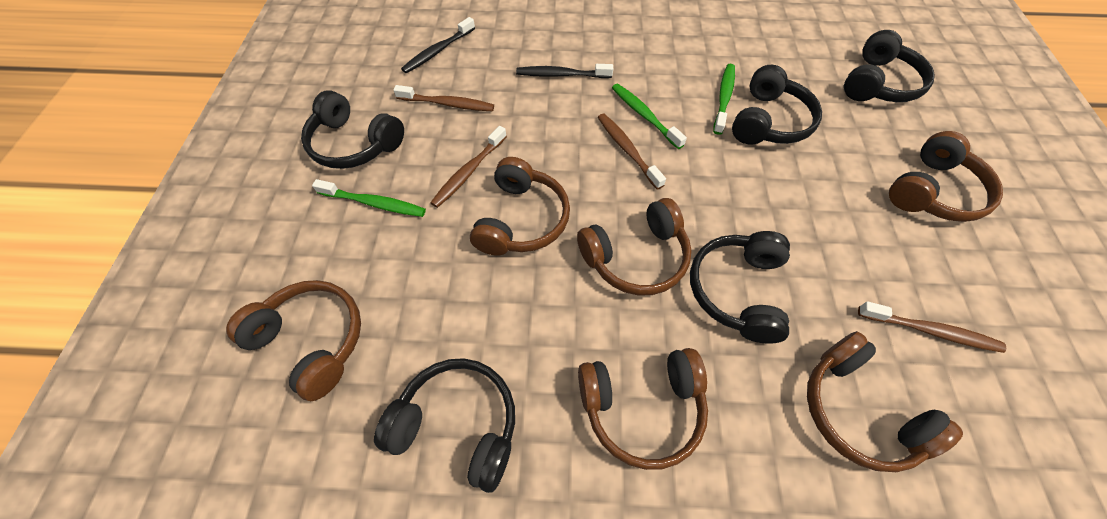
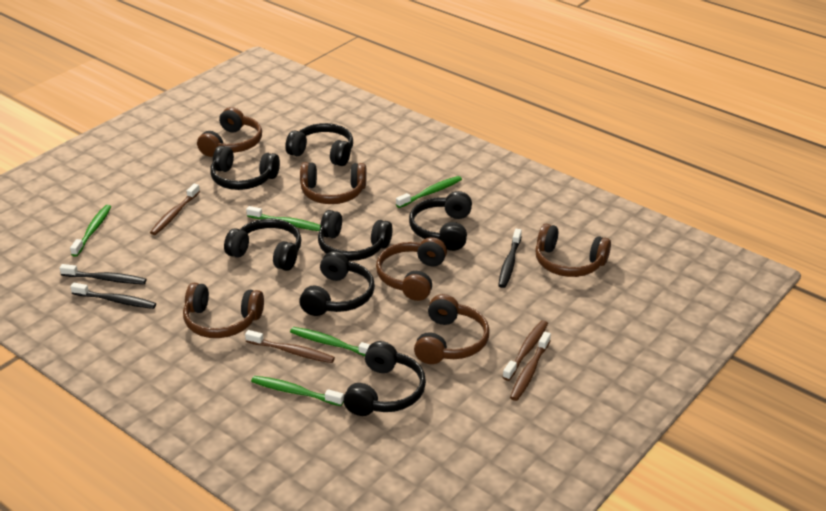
black headphones: 5 -> 7
black toothbrush: 2 -> 3
green toothbrush: 3 -> 5

